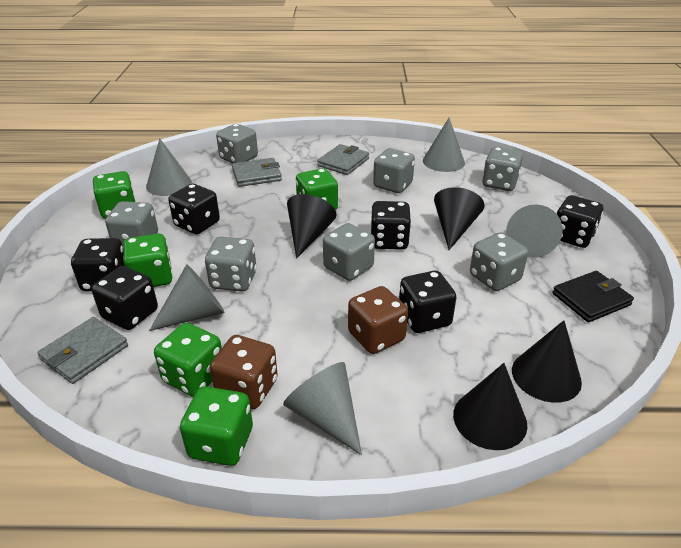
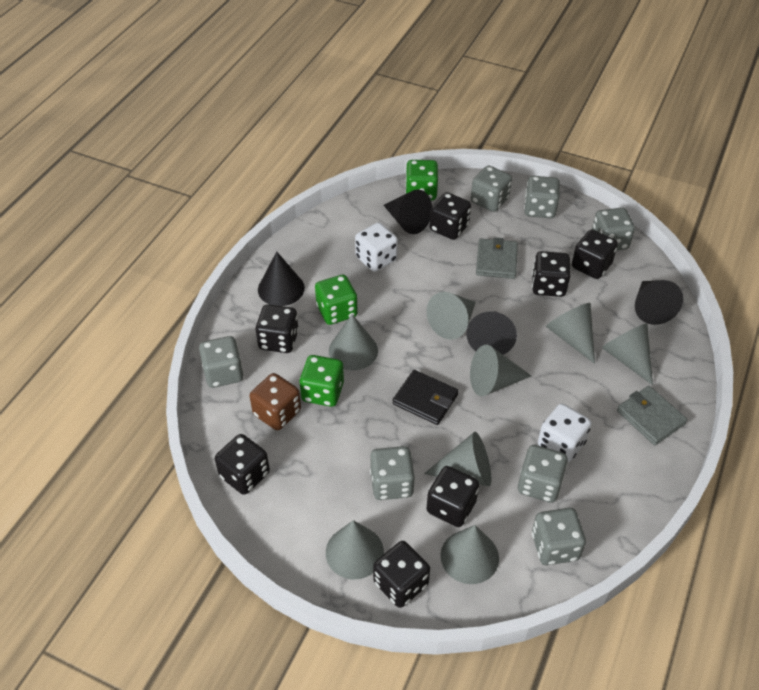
black dice: 6 -> 7
brown dice: 2 -> 1
green dice: 5 -> 3
grey cone: 5 -> 8
grey wallet: 3 -> 2
white dice: 0 -> 2

